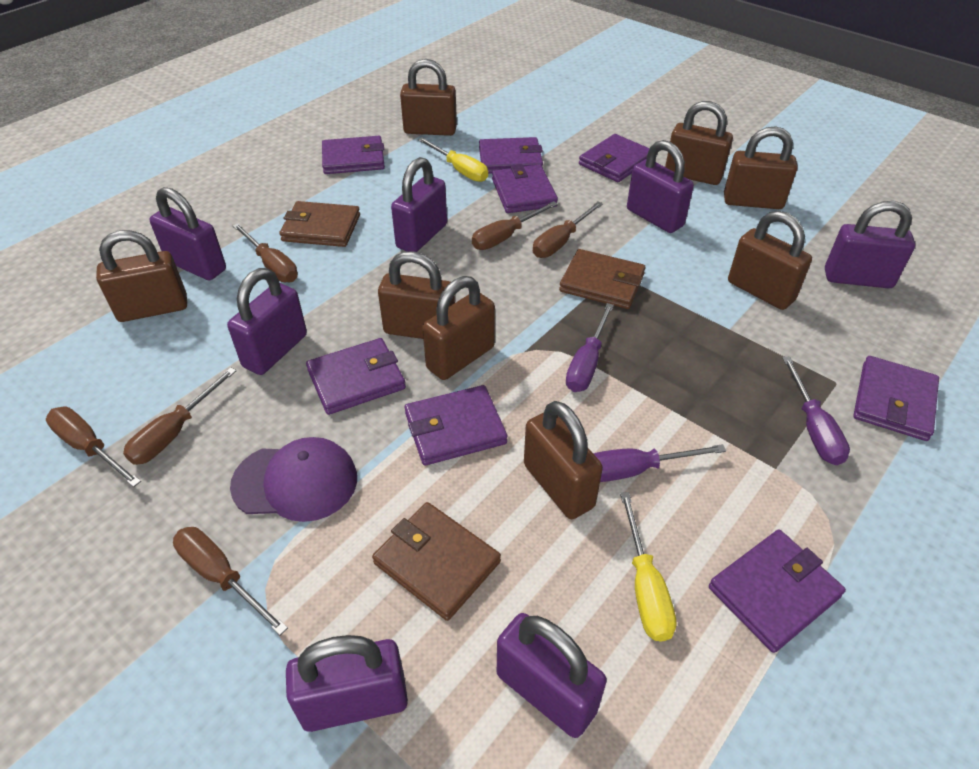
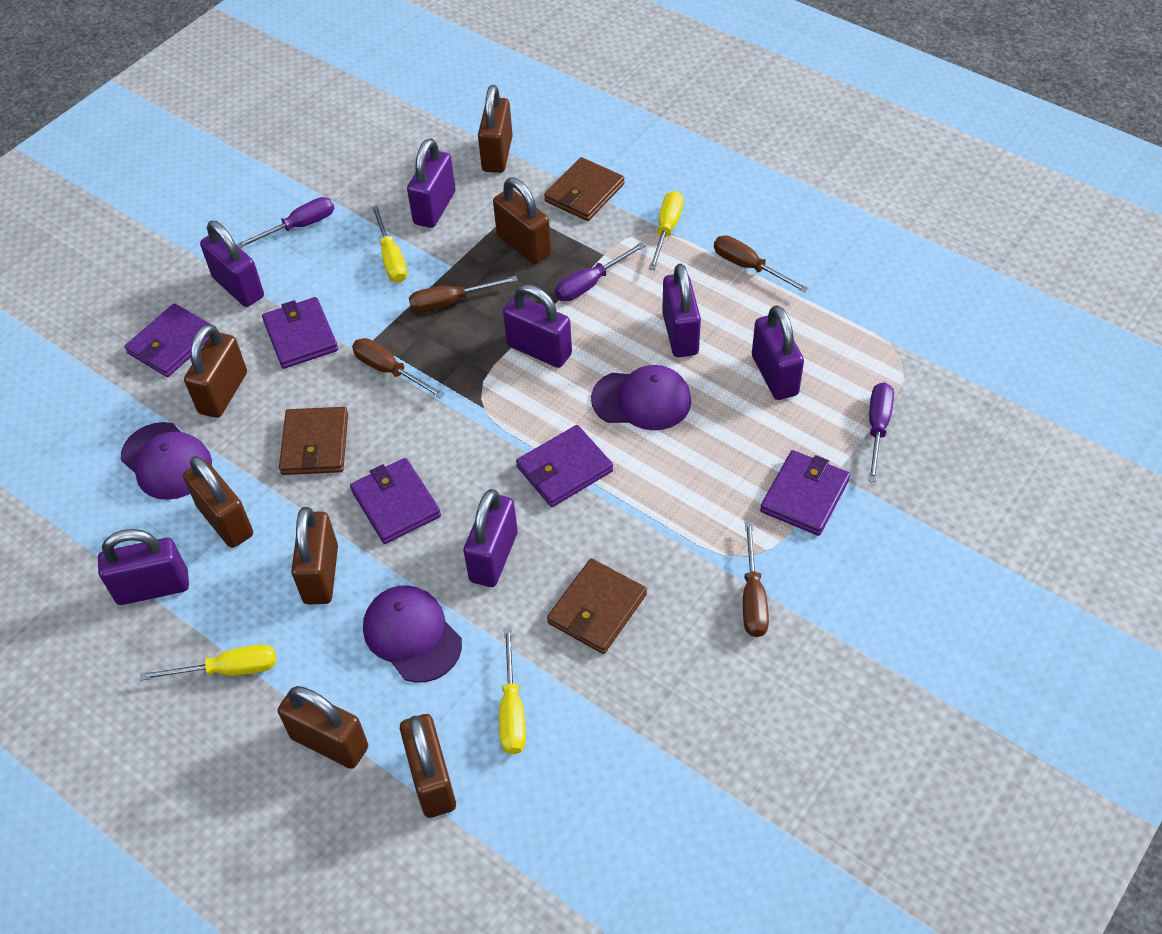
brown padlock: 8 -> 7
brown screwdriver: 6 -> 4
purple cap: 1 -> 3
purple wallet: 8 -> 5
yellow screwdriver: 2 -> 4

